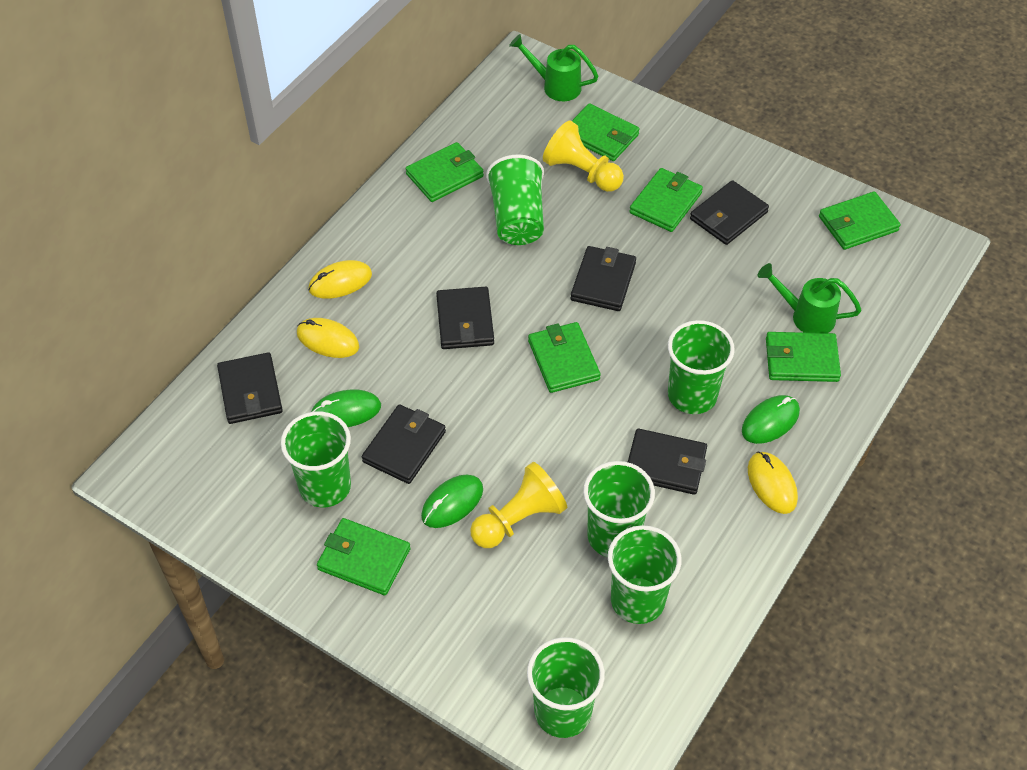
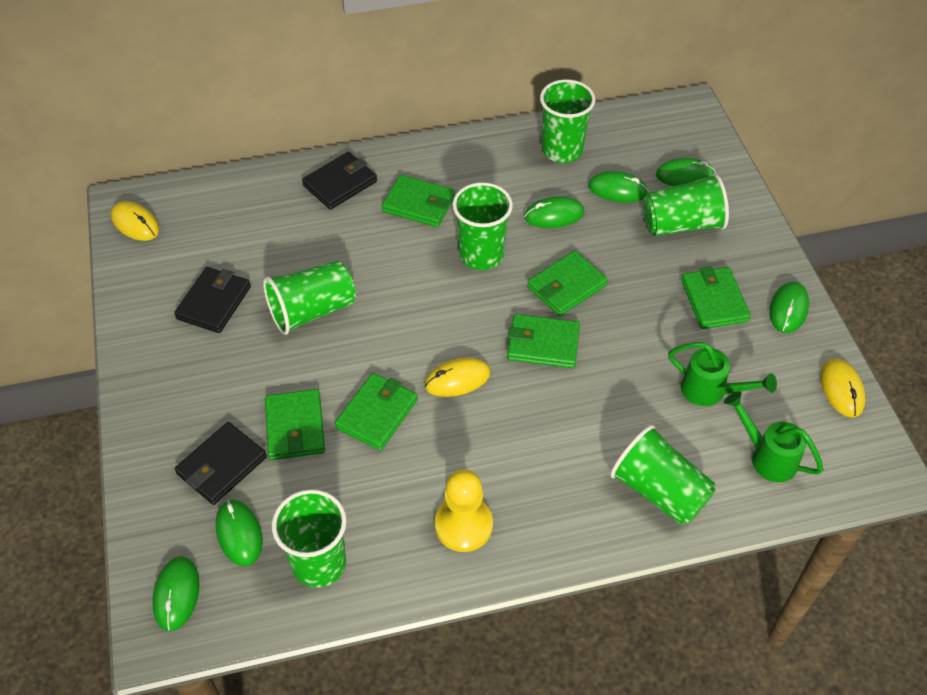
black wallet: 6 -> 3
green mouse: 3 -> 6
green wallet: 7 -> 6
yellow pawn: 2 -> 1

